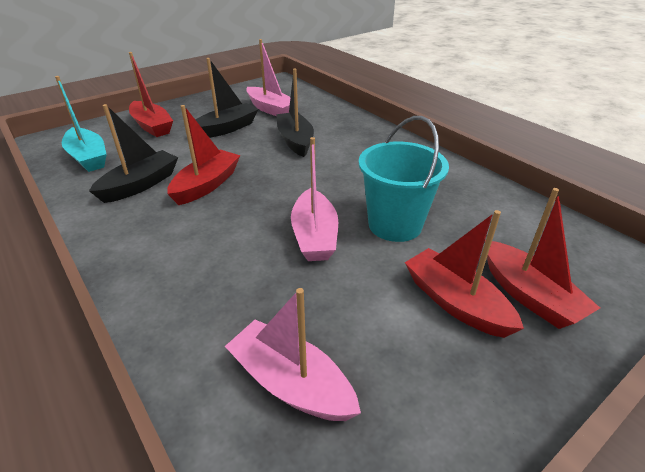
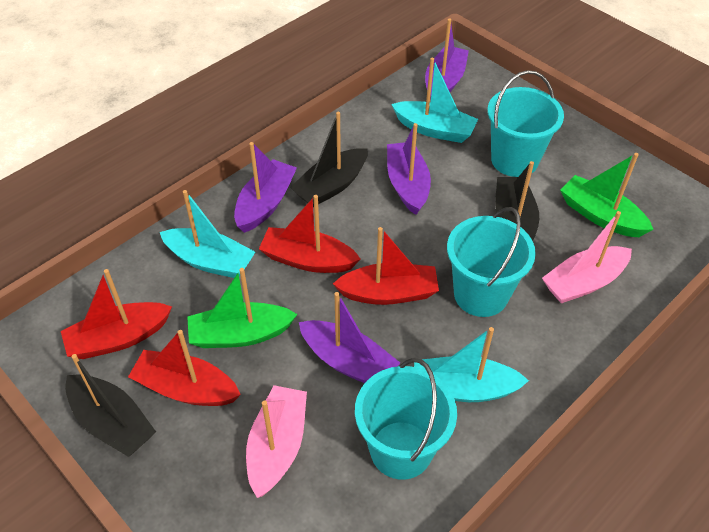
green boat: 0 -> 2
pink boat: 3 -> 2
purple boat: 0 -> 4
turquoise boat: 1 -> 3
turquoise bucket: 1 -> 3

